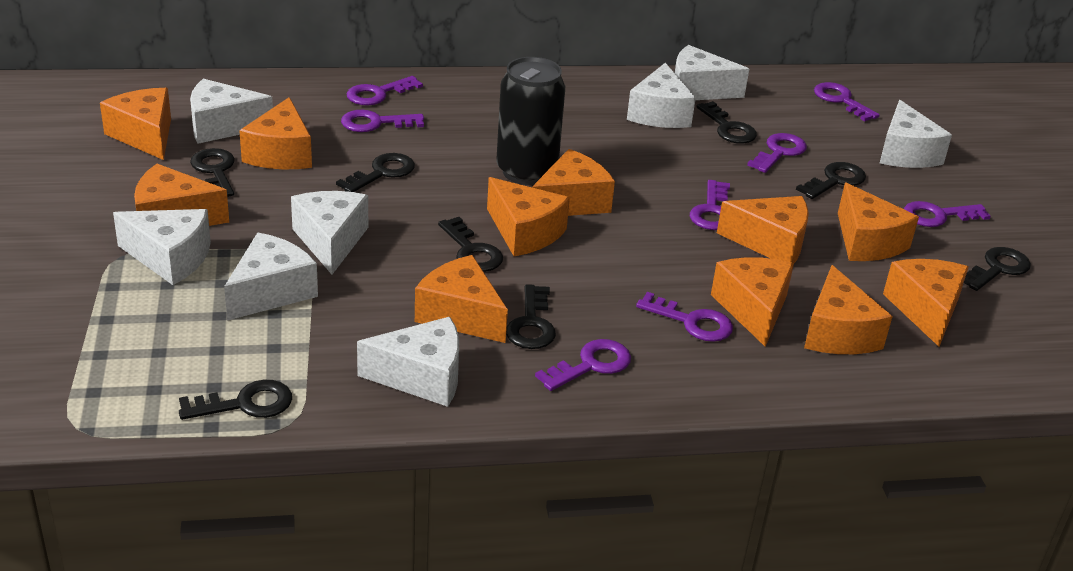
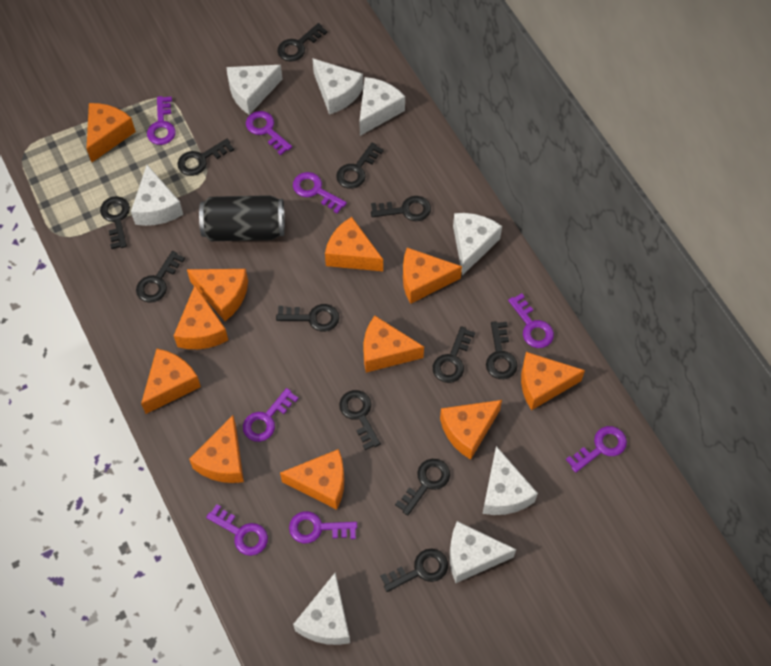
black key: 8 -> 12

